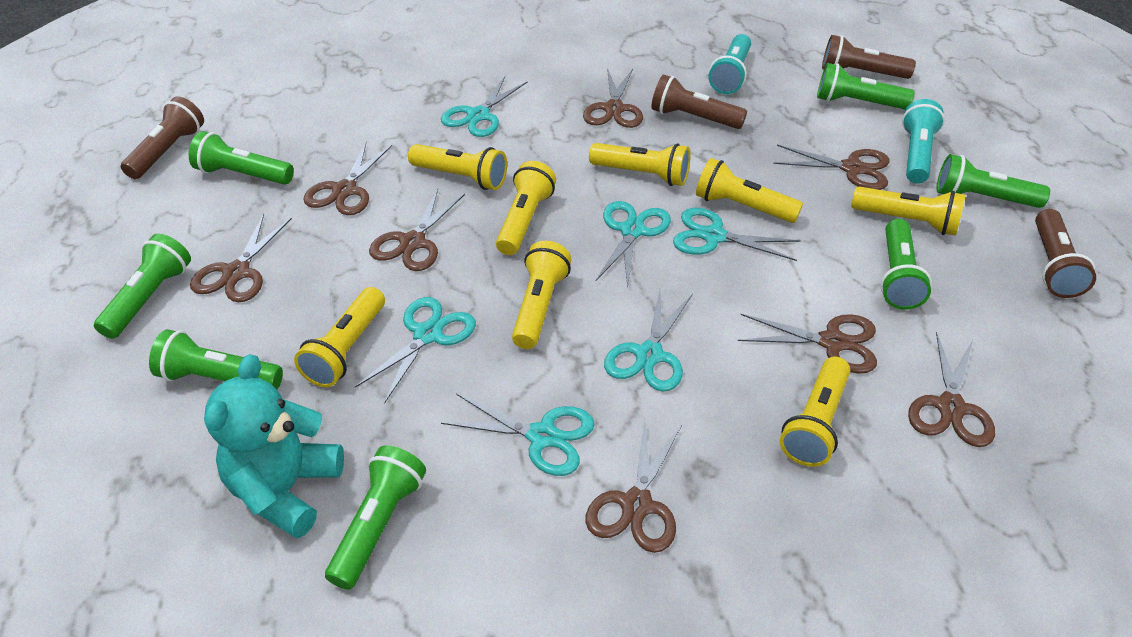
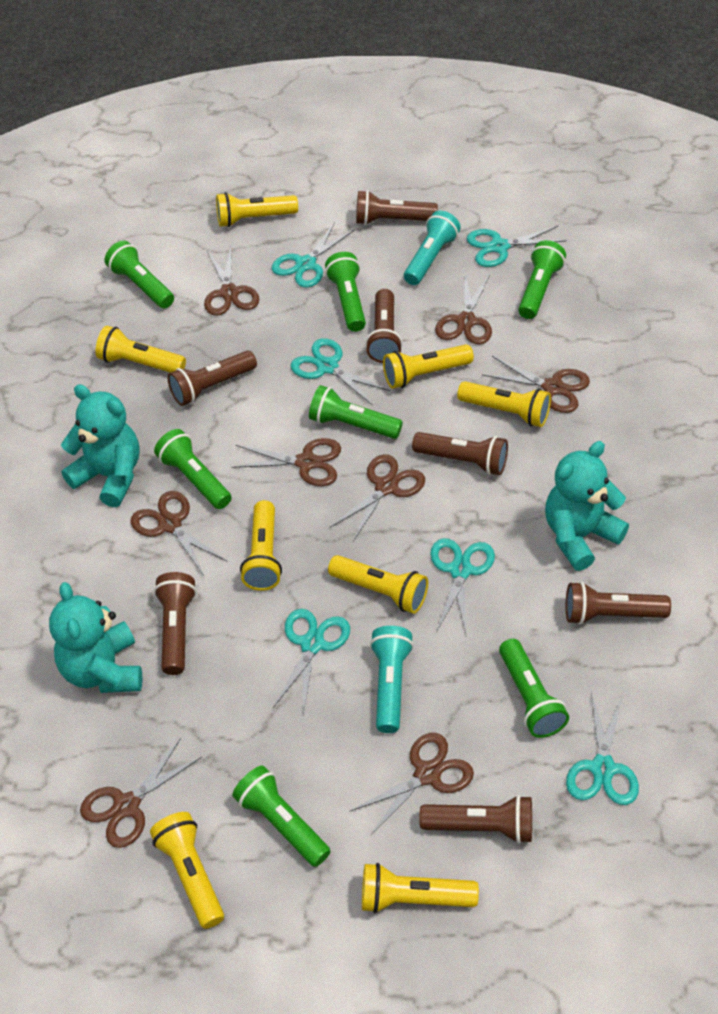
brown flashlight: 4 -> 7
turquoise teddy bear: 1 -> 3

